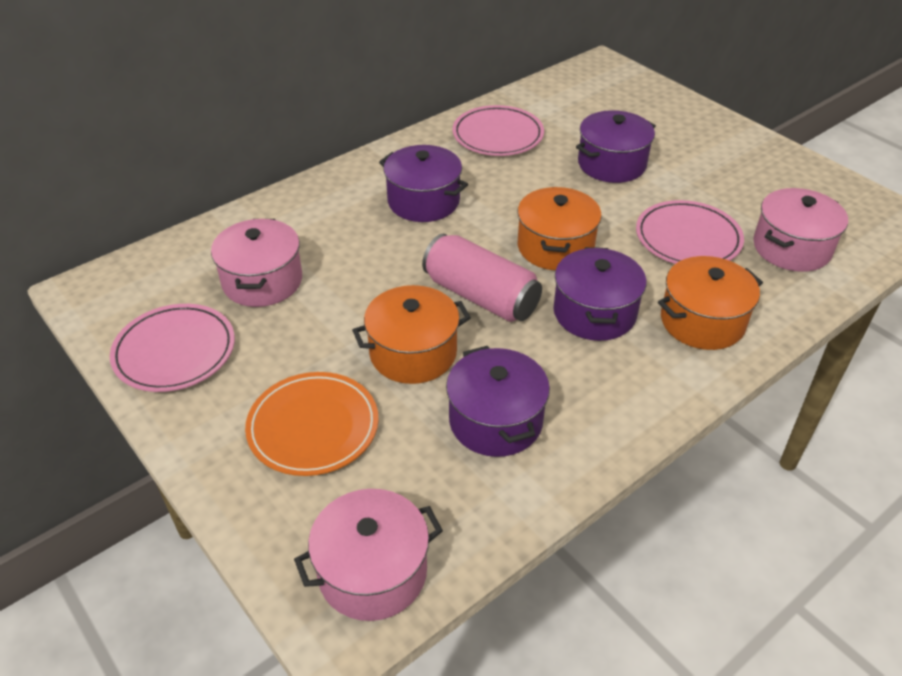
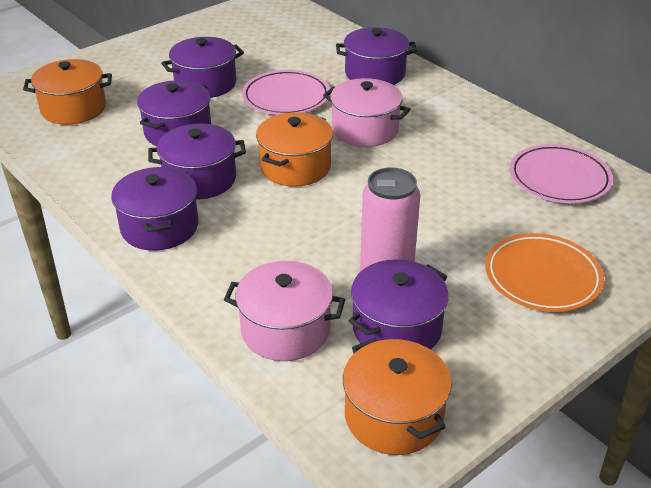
pink plate: 3 -> 2
pink pot: 3 -> 2
purple pot: 4 -> 6

